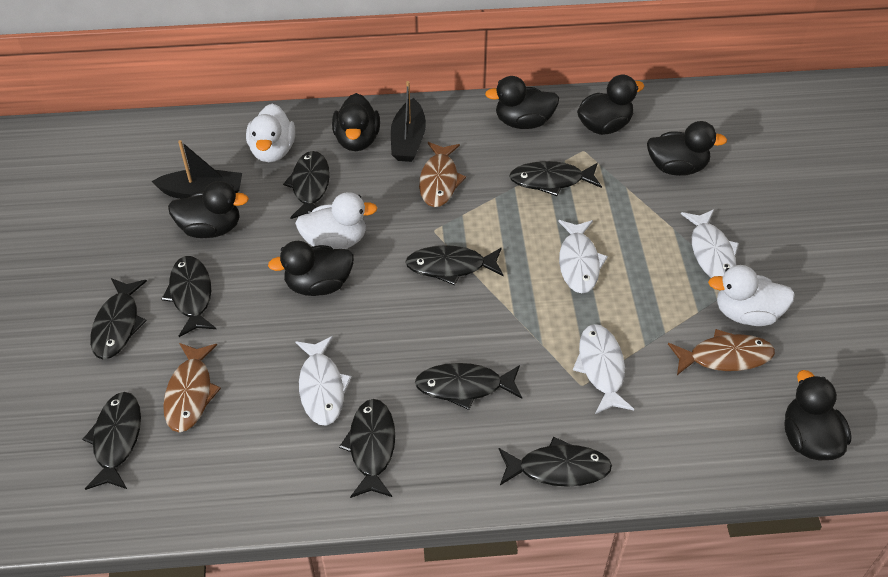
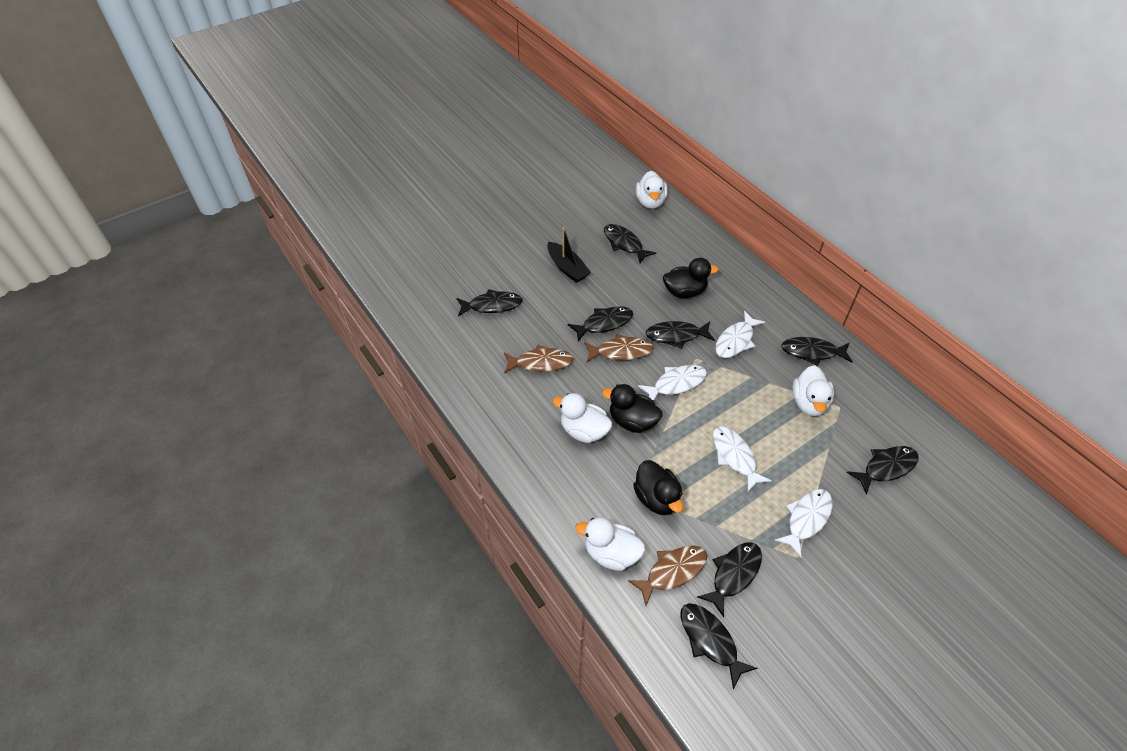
black boat: 2 -> 1
black duck: 7 -> 3
black fish: 9 -> 8
white duck: 3 -> 4

